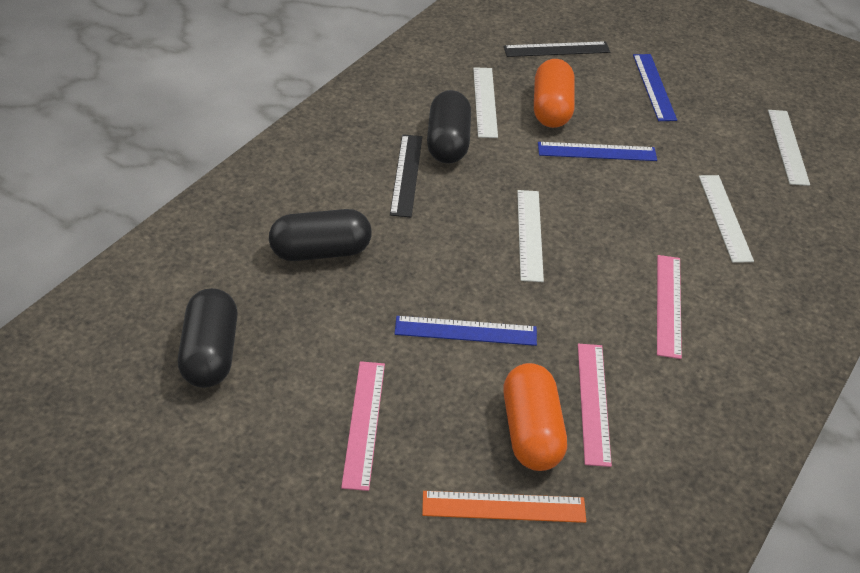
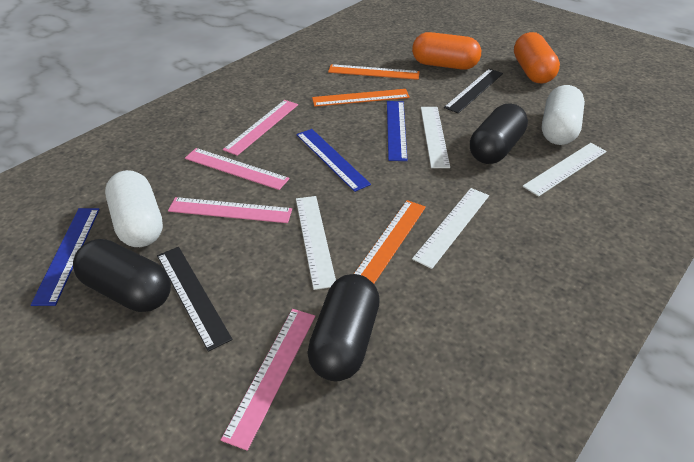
orange ruler: 1 -> 3
pink ruler: 3 -> 4
white capsule: 0 -> 2

